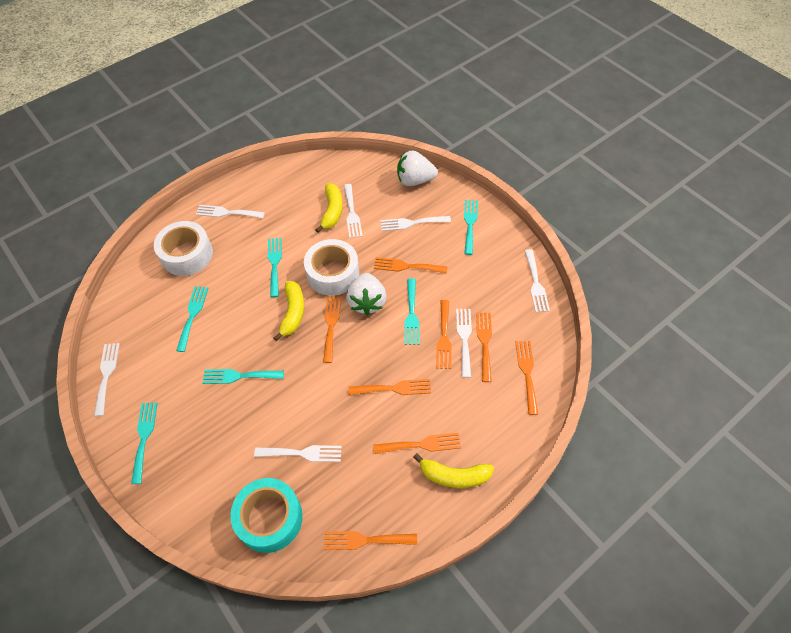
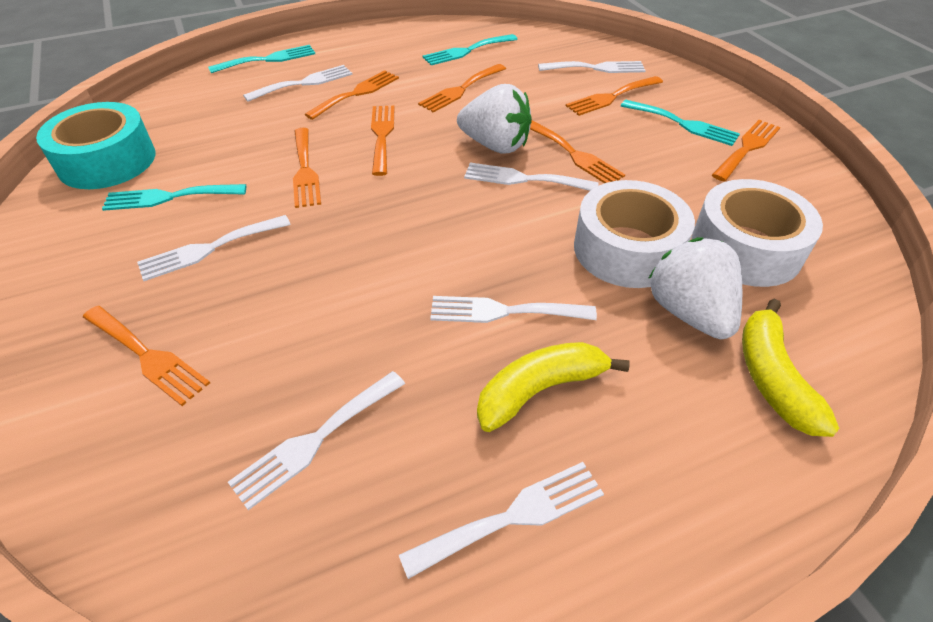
turquoise fork: 6 -> 4
yellow banana: 3 -> 2

